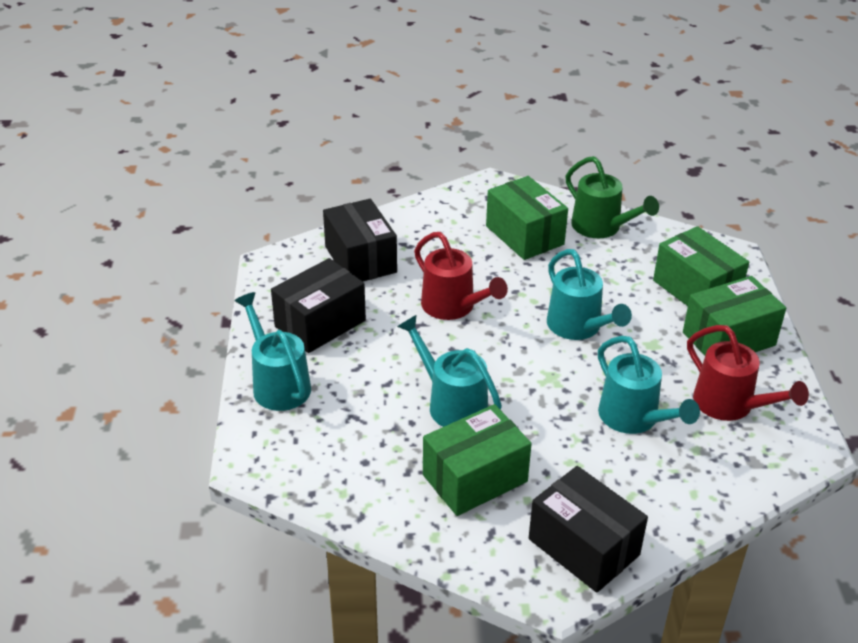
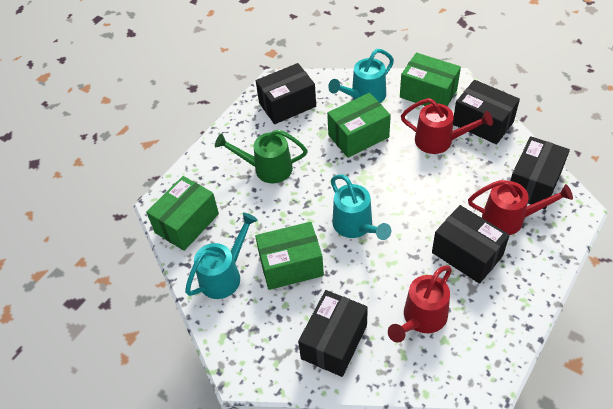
black box: 3 -> 5
red watering can: 2 -> 3
turquoise watering can: 4 -> 3

